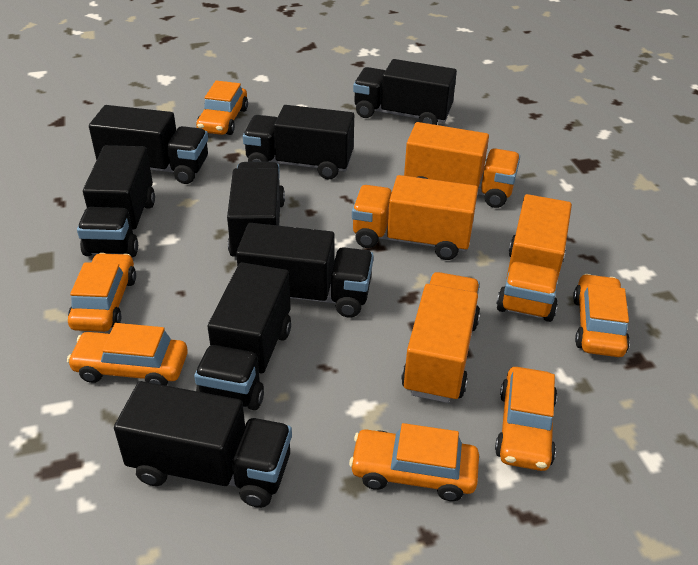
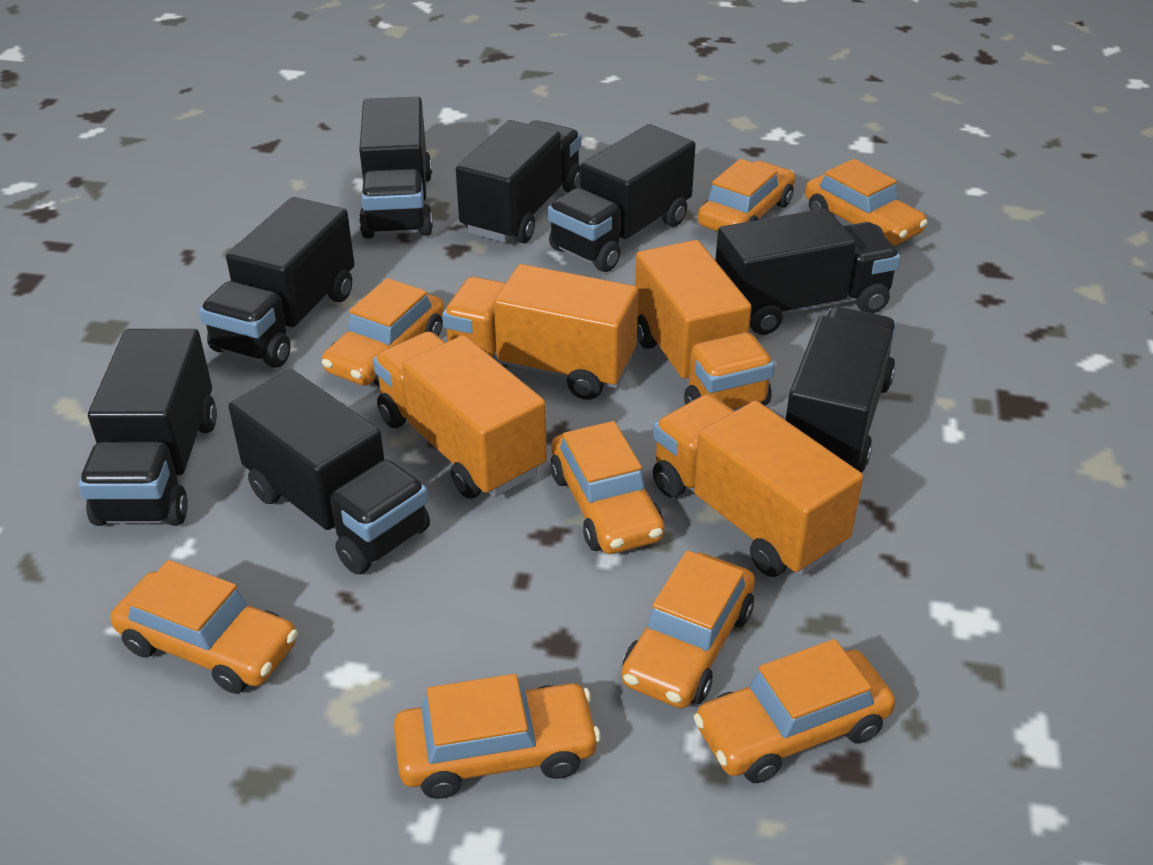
orange car: 6 -> 8

